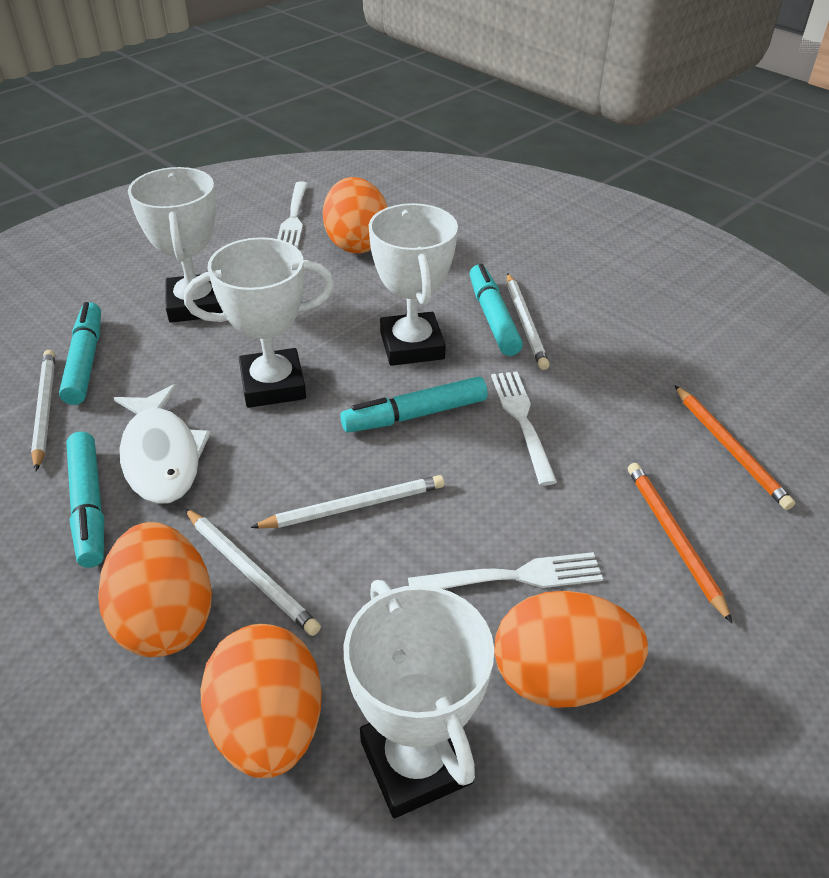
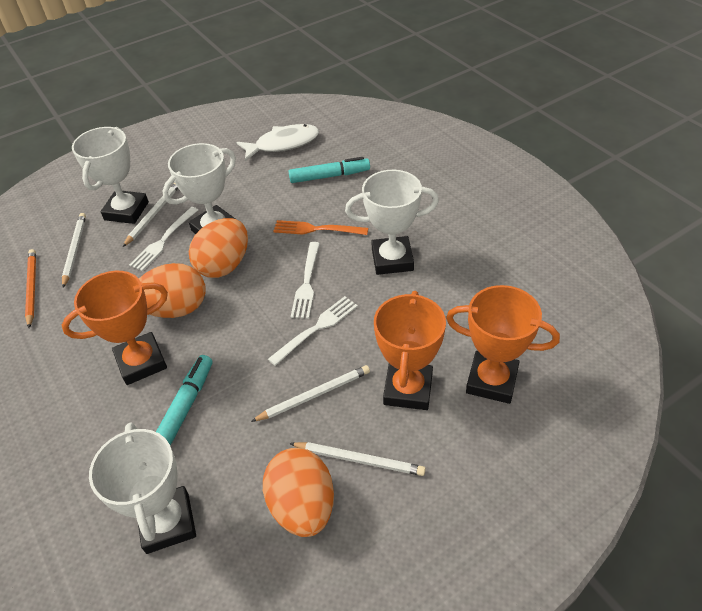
orange egg: 4 -> 3
orange fork: 0 -> 1
orange pencil: 2 -> 1
orange trophy: 0 -> 3
turquoise marker: 4 -> 2

